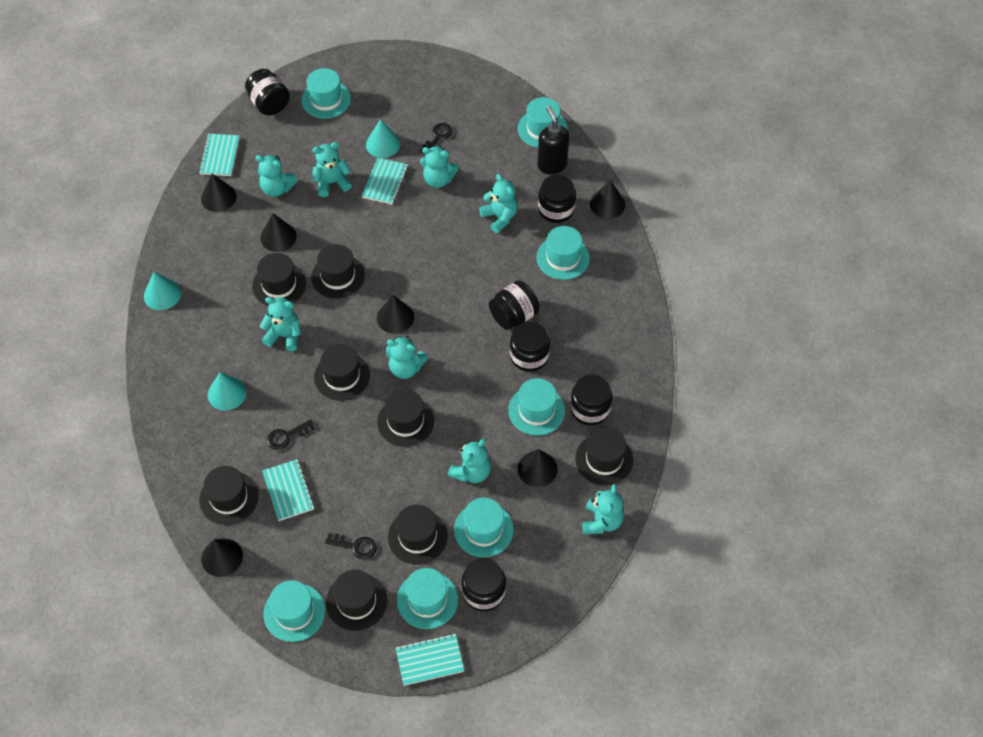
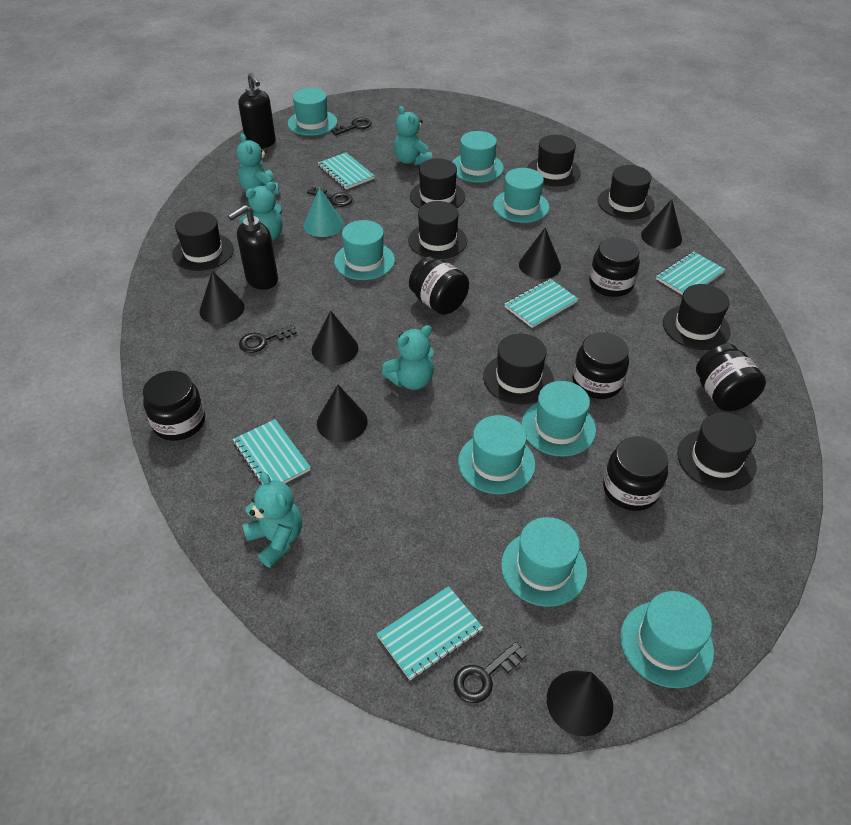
black key: 3 -> 4
black soap dispenser: 1 -> 2
turquoise cone: 3 -> 1
turquoise hat: 7 -> 8
turquoise notebook: 4 -> 5
turquoise teddy bear: 8 -> 5

